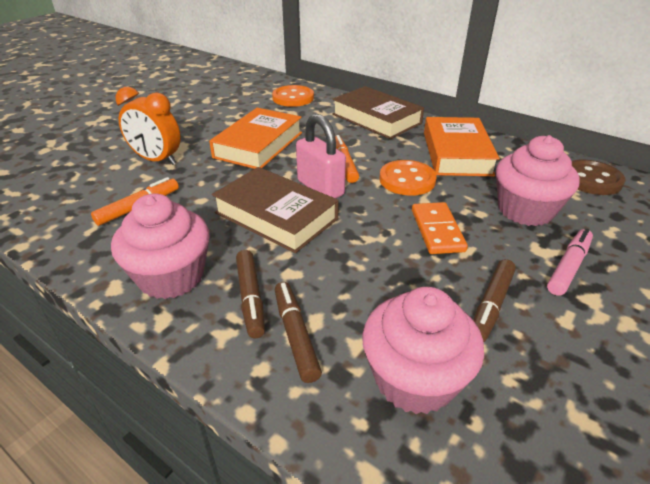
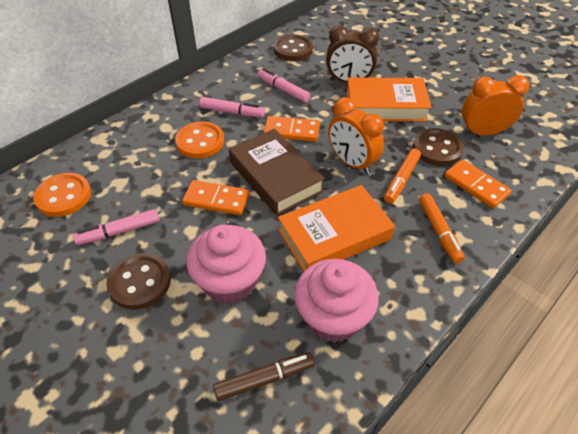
brown book: 2 -> 1
brown button: 1 -> 3
brown clock: 0 -> 1
brown marker: 3 -> 1
orange clock: 1 -> 2
orange domino: 1 -> 3
pink cupcake: 3 -> 2
pink marker: 1 -> 3
pink padlock: 1 -> 0

